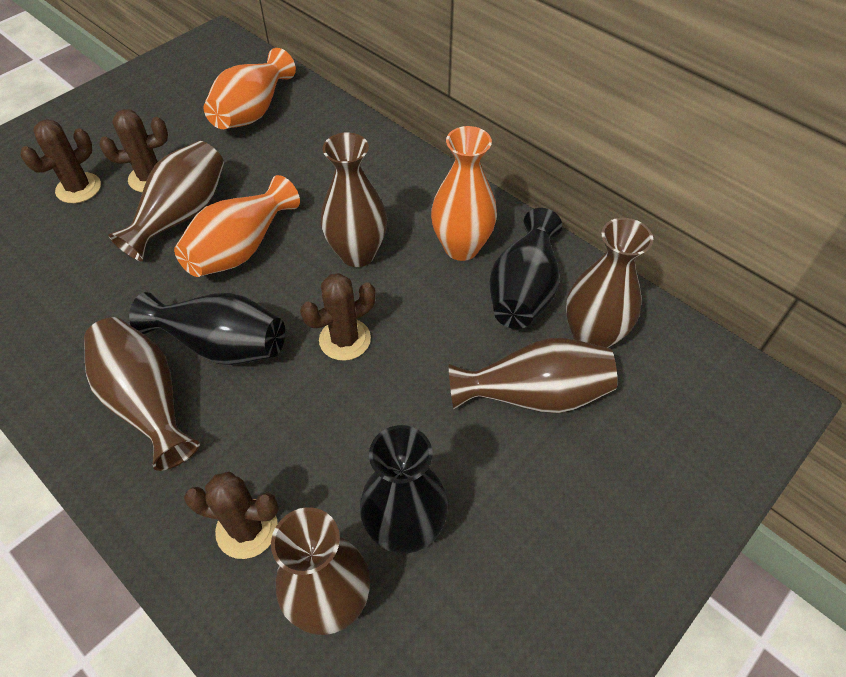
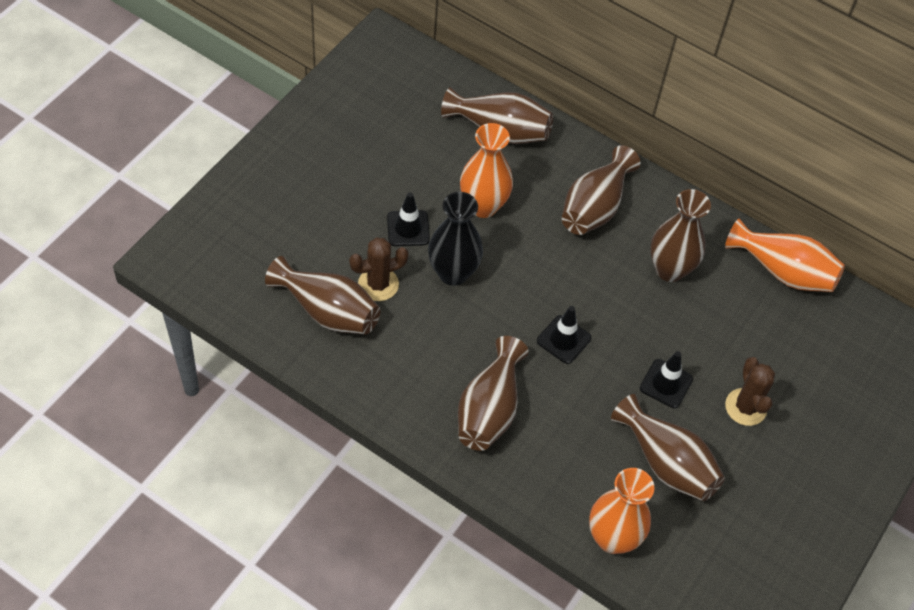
black traffic cone: 0 -> 3
black vase: 3 -> 1
brown cactus: 4 -> 2

